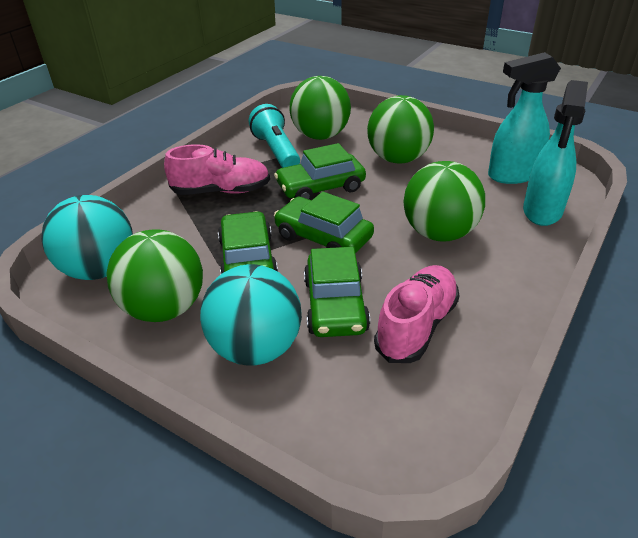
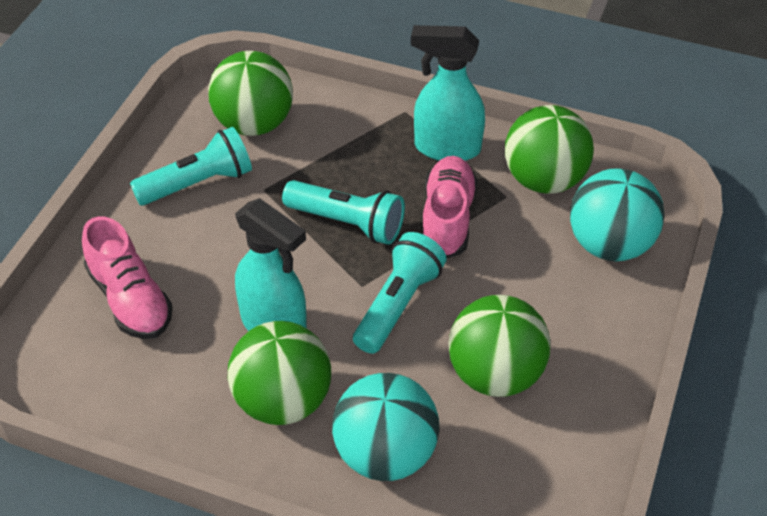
green car: 4 -> 0
turquoise flashlight: 1 -> 3

